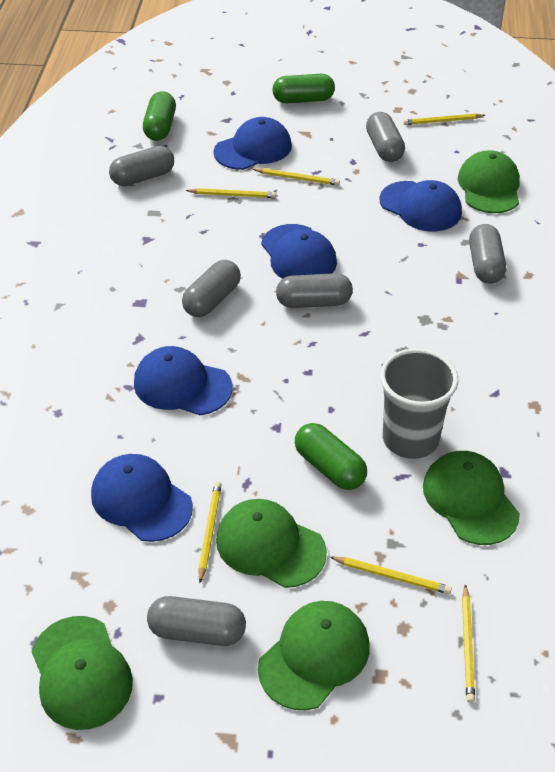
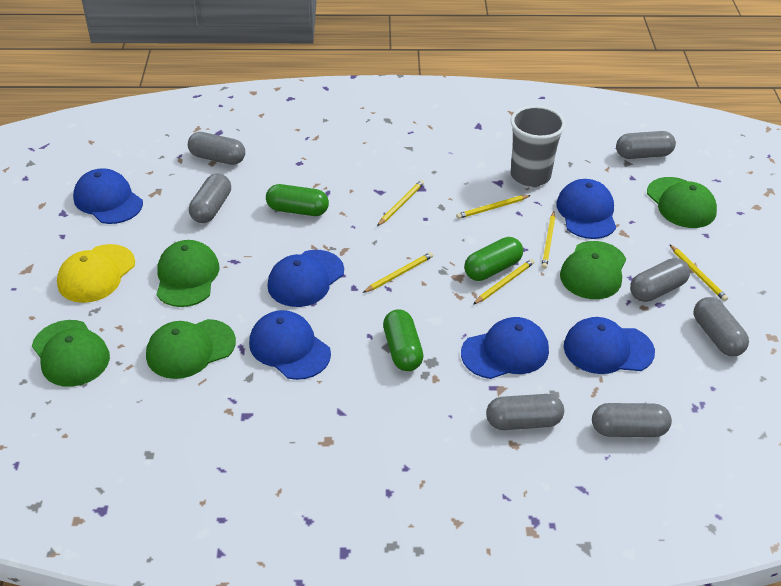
blue cap: 5 -> 6
grey capsule: 6 -> 7
yellow cap: 0 -> 1

